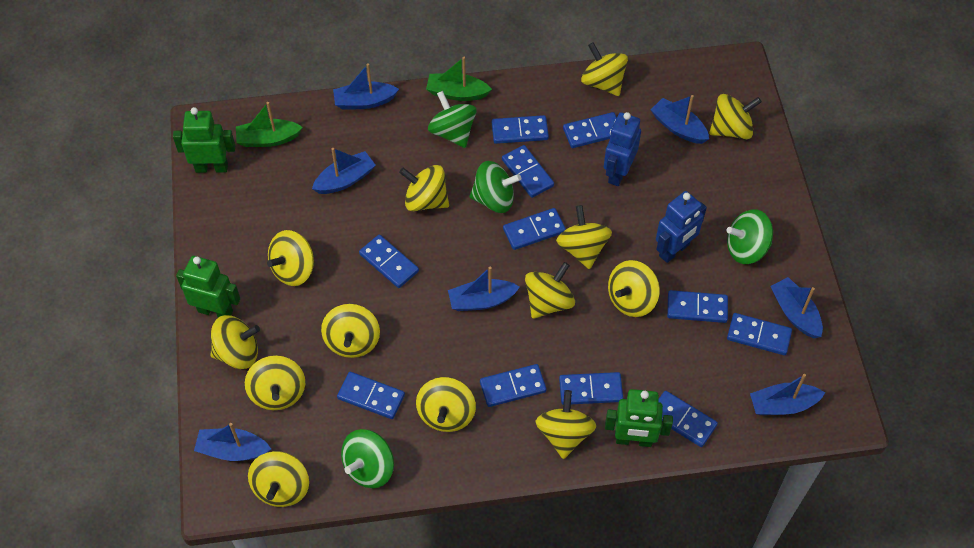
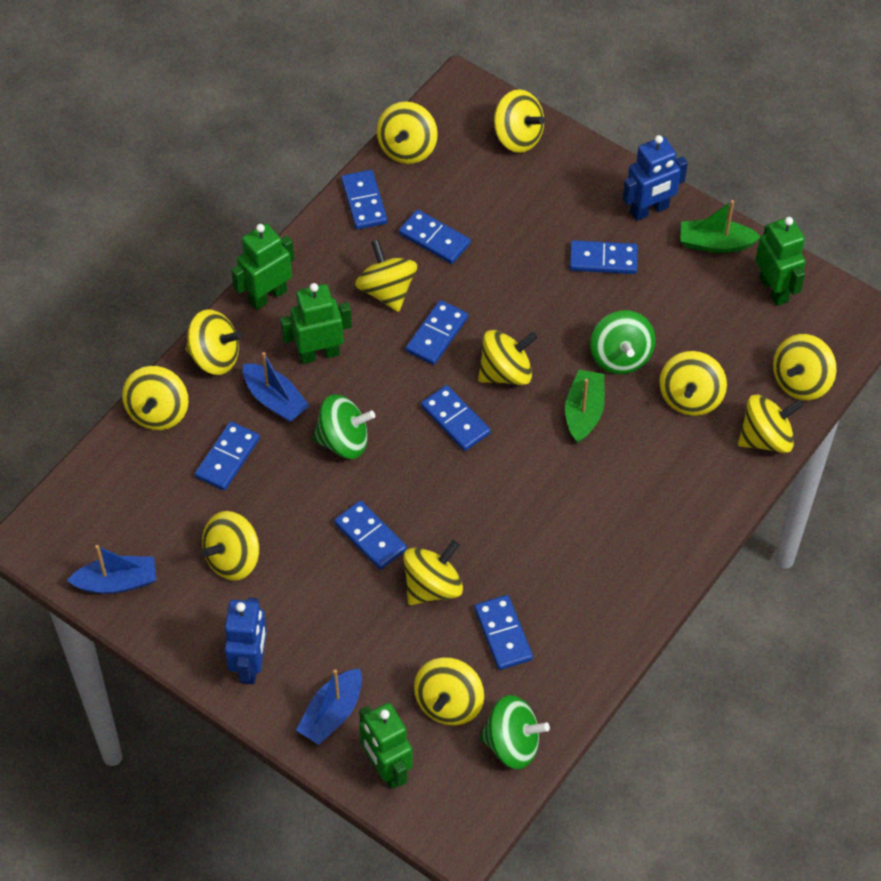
blue boat: 7 -> 3
blue domino: 11 -> 8
green robot: 3 -> 4
green spinning top: 4 -> 3
yellow spinning top: 13 -> 12

